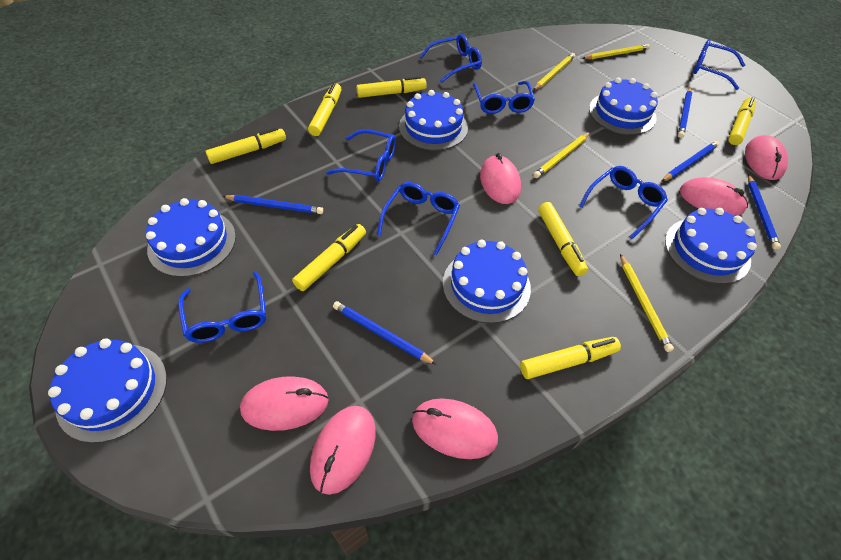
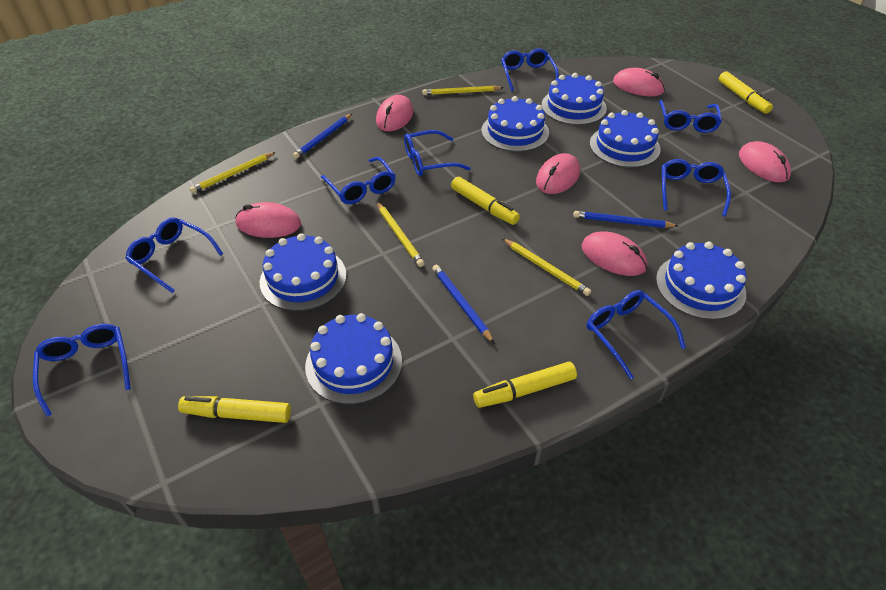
blue glasses: 7 -> 8
blue pencil: 5 -> 3
yellow marker: 7 -> 4

